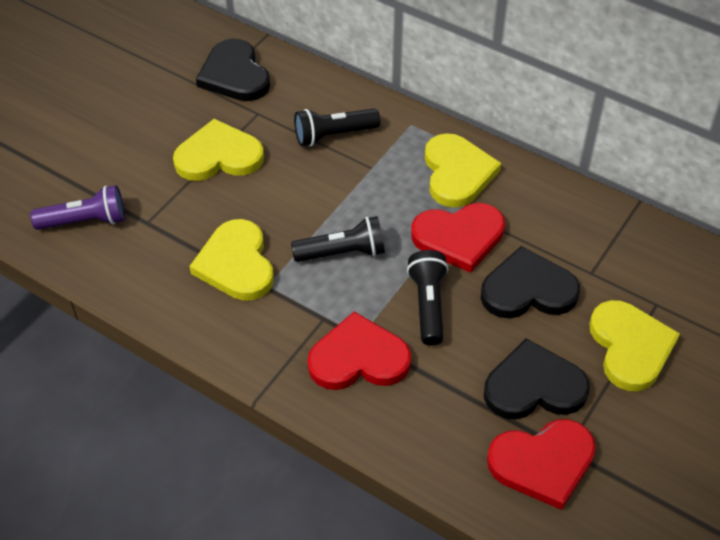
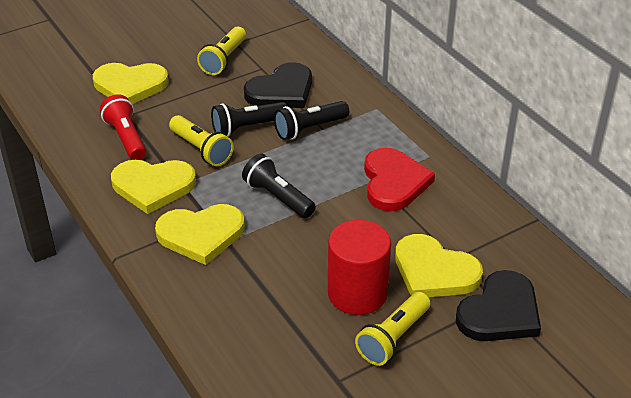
black heart: 3 -> 2
purple flashlight: 1 -> 0
red cylinder: 0 -> 1
red flashlight: 0 -> 1
red heart: 3 -> 1
yellow flashlight: 0 -> 3

